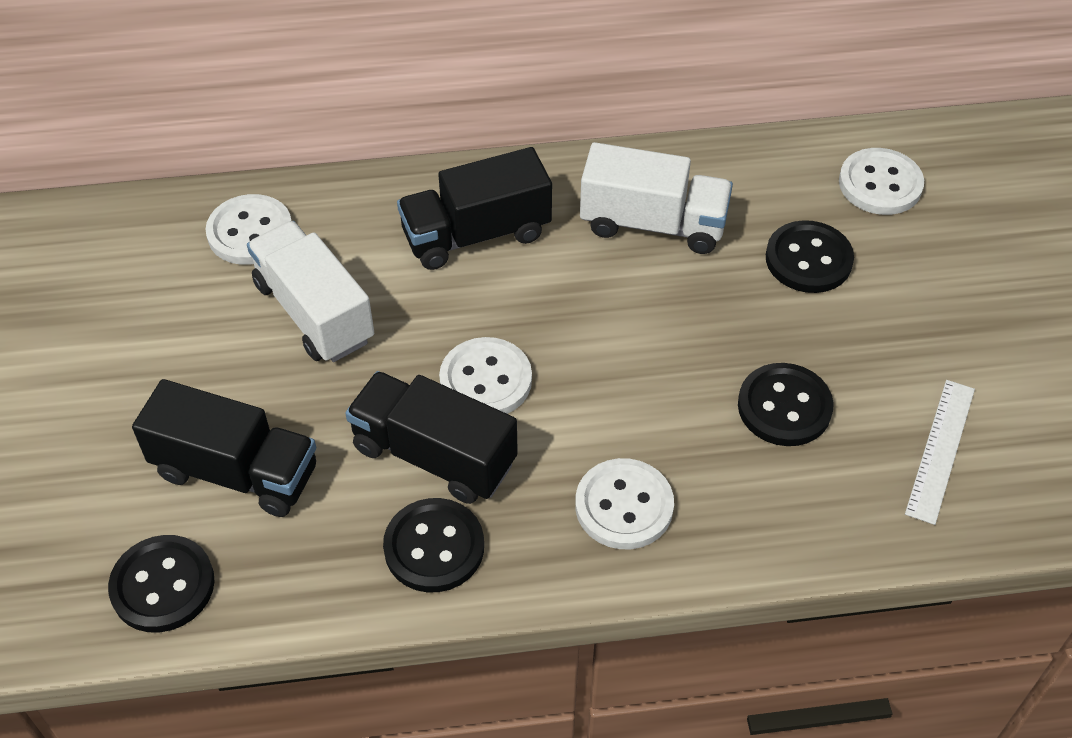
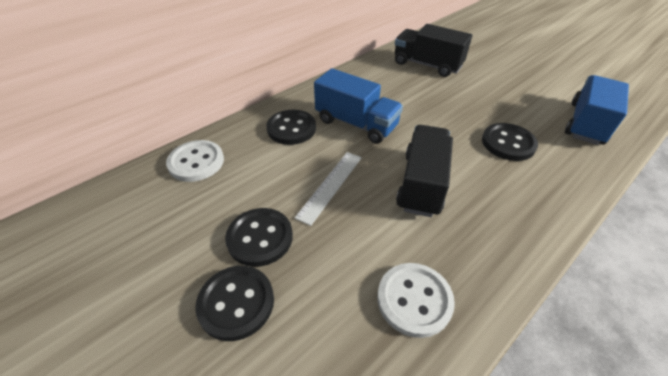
black truck: 3 -> 2
blue truck: 0 -> 2
white button: 4 -> 2
white truck: 2 -> 0

